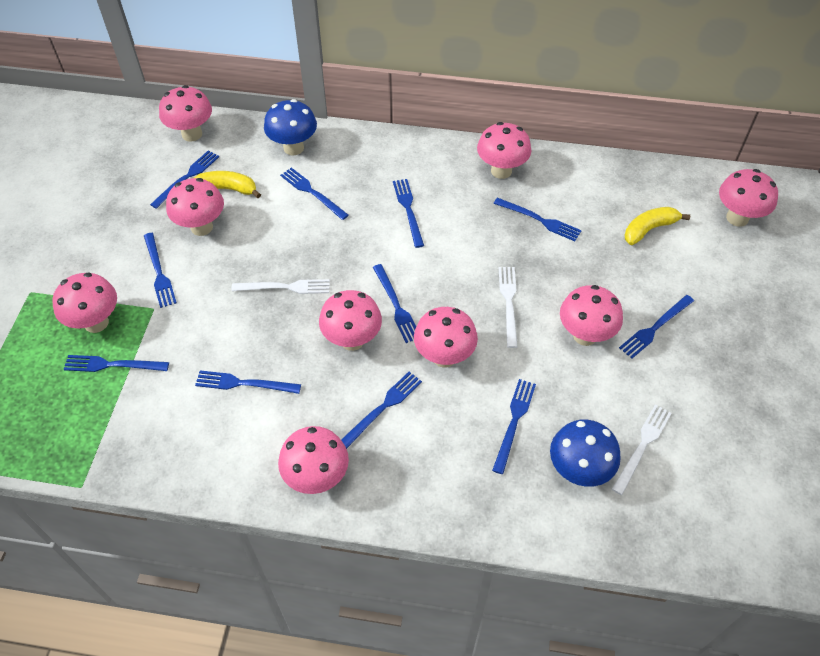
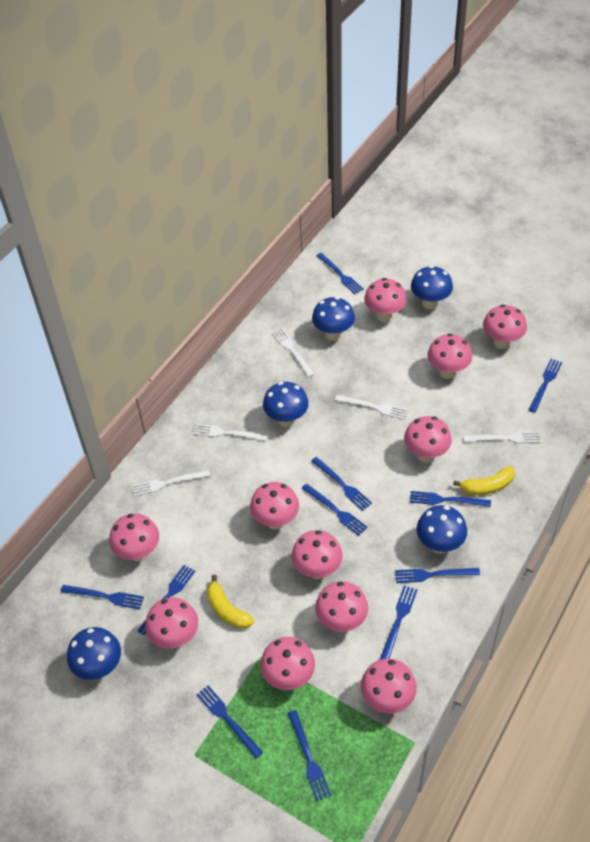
blue mushroom: 2 -> 5
pink mushroom: 9 -> 11
white fork: 3 -> 5

